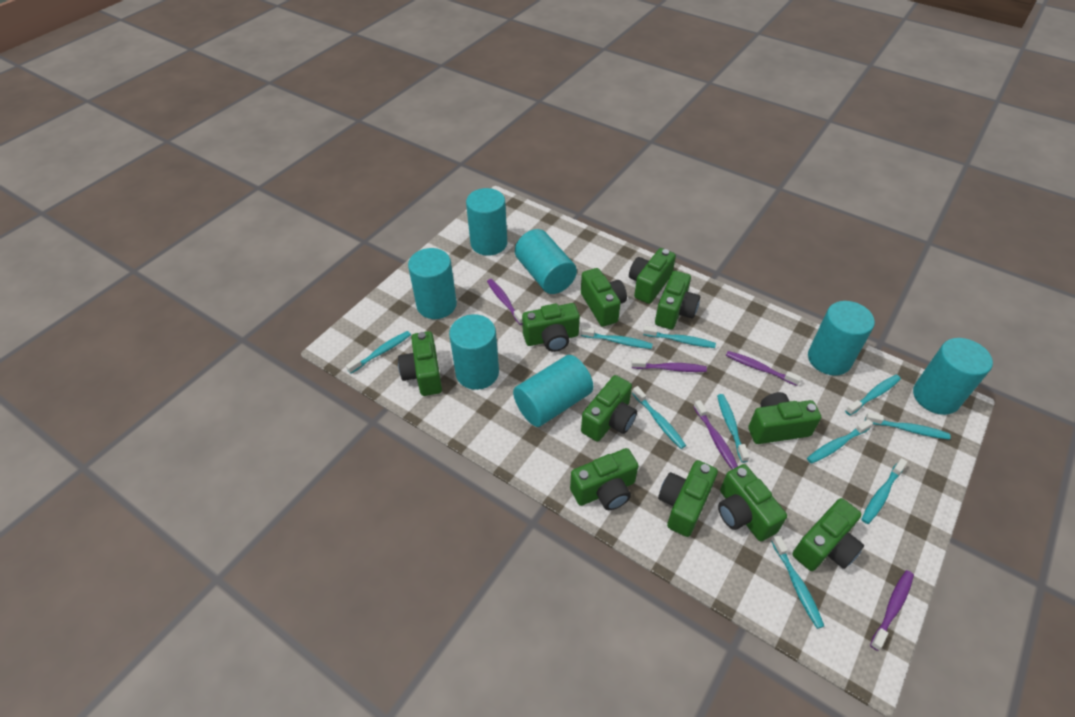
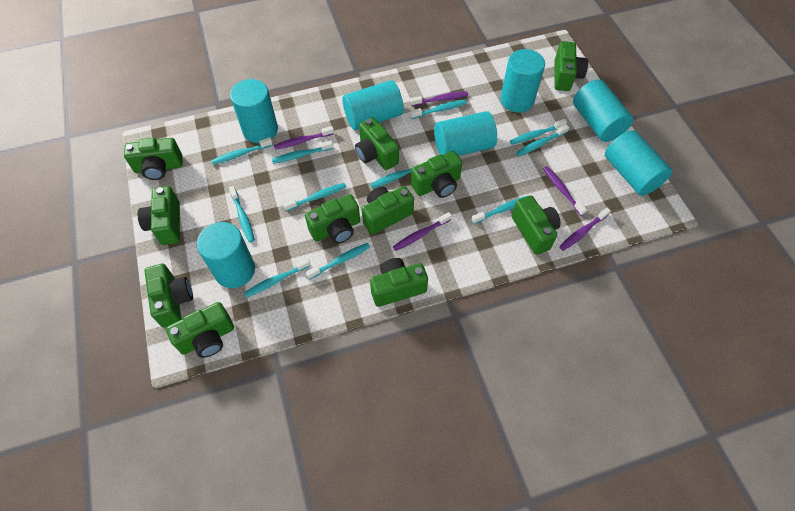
turquoise toothbrush: 10 -> 11

